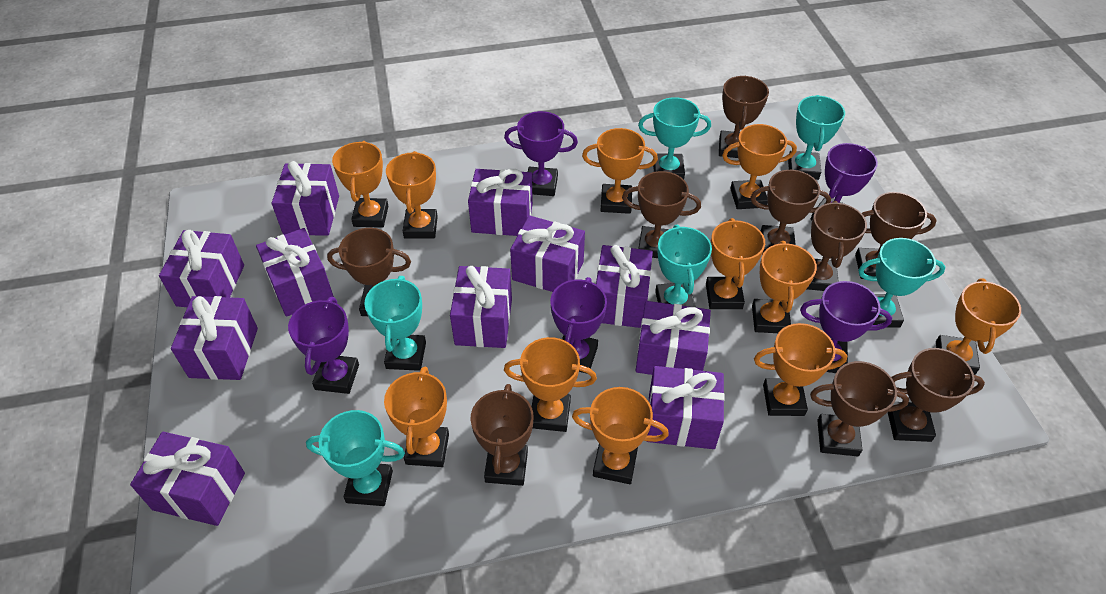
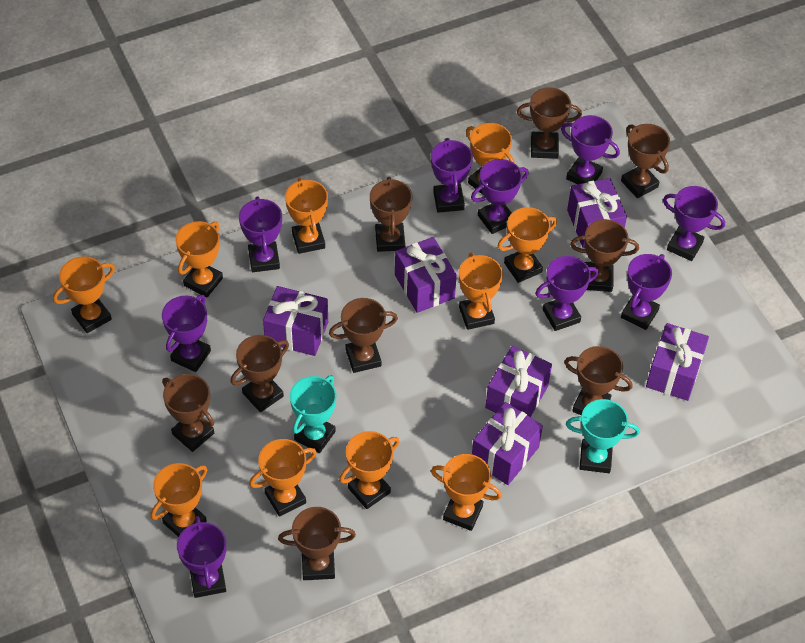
orange trophy: 11 -> 10
purple gift: 11 -> 6
purple trophy: 5 -> 9
turquoise trophy: 6 -> 2

